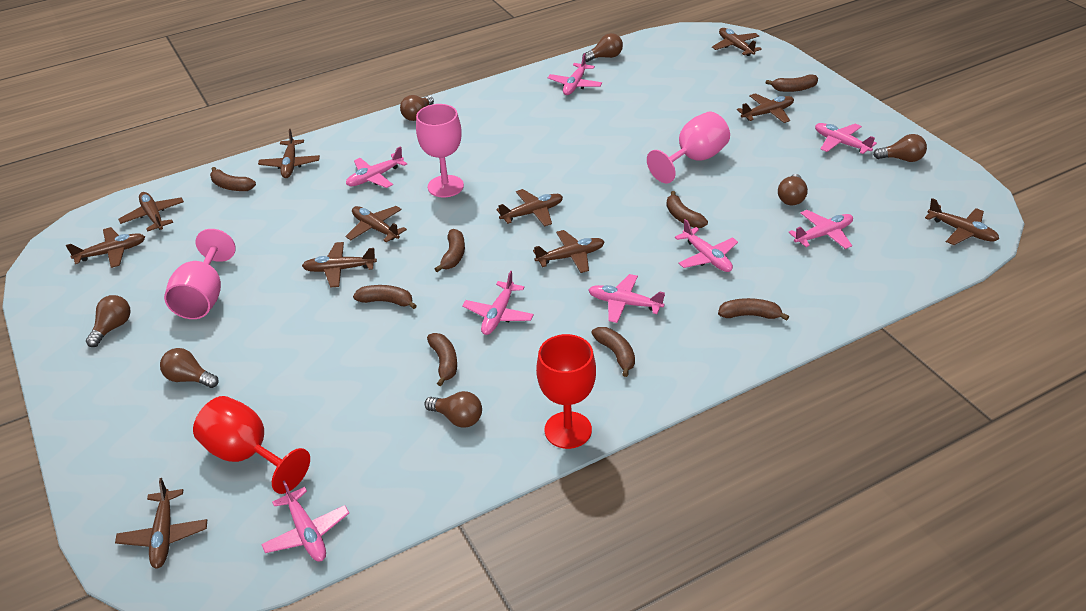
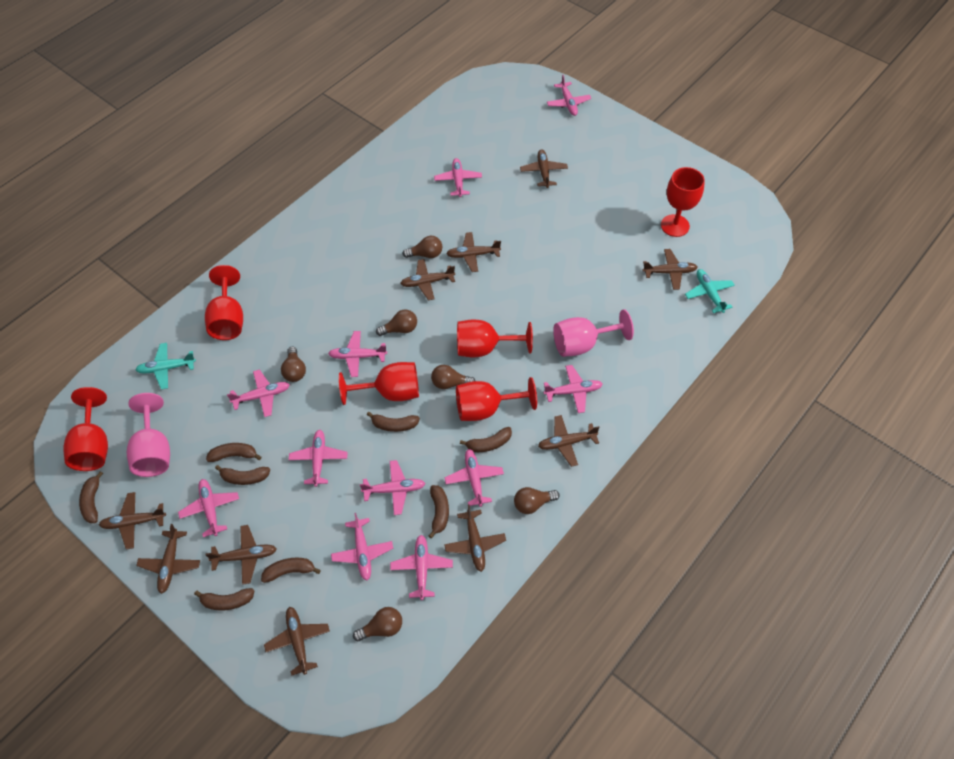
brown light bulb: 7 -> 6
brown plane: 11 -> 10
pink goblet: 3 -> 2
pink plane: 8 -> 11
red goblet: 2 -> 6
turquoise plane: 0 -> 2

